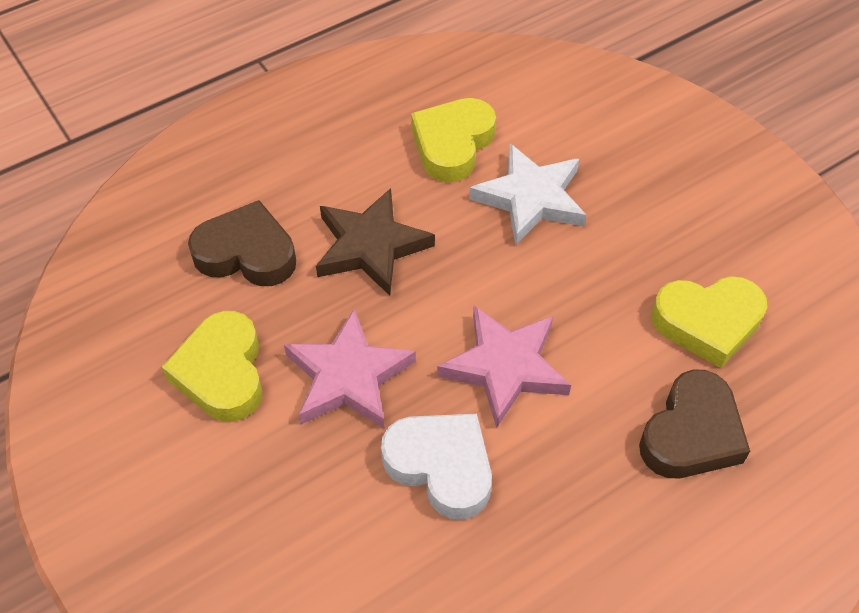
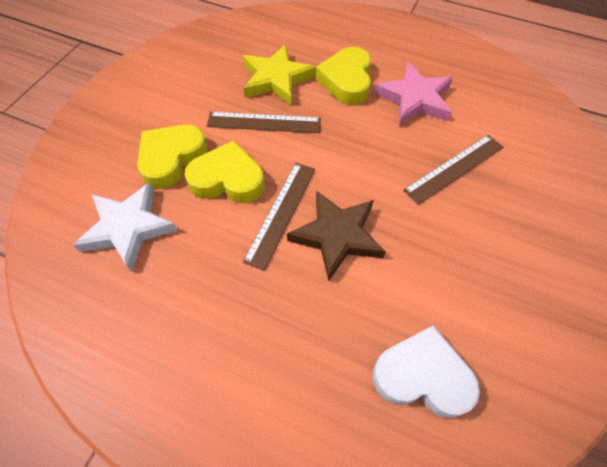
brown heart: 2 -> 0
brown ruler: 0 -> 3
pink star: 2 -> 1
yellow star: 0 -> 1

